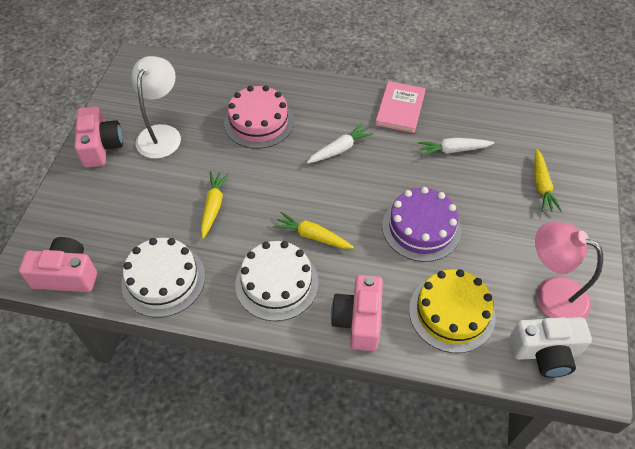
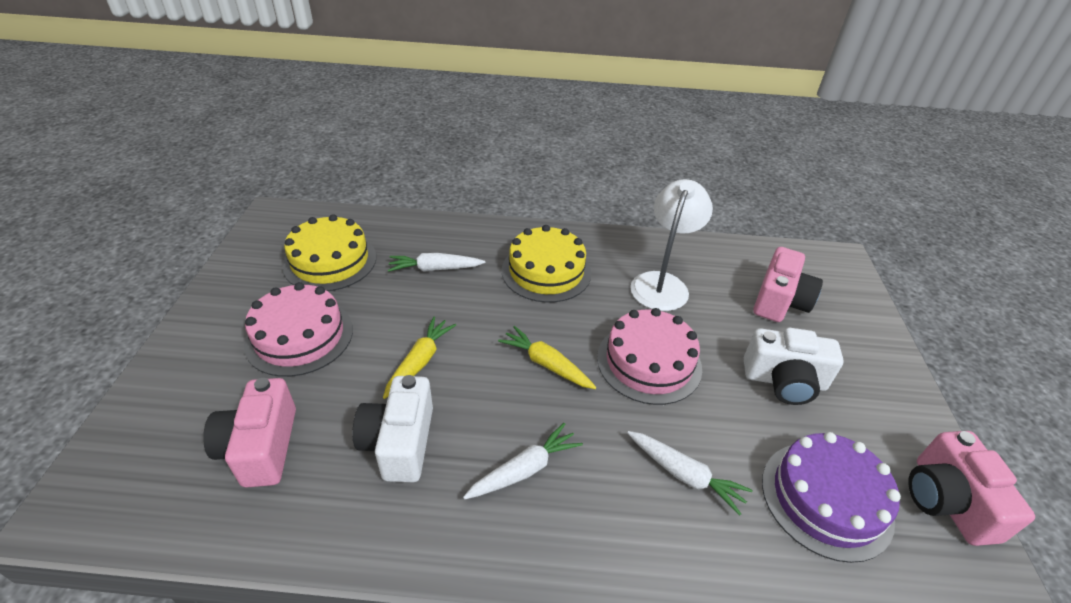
pink book: 1 -> 0
pink cake: 1 -> 2
pink lamp: 1 -> 0
white cake: 2 -> 0
white camera: 1 -> 2
white carrot: 2 -> 3
yellow cake: 1 -> 2
yellow carrot: 3 -> 2

